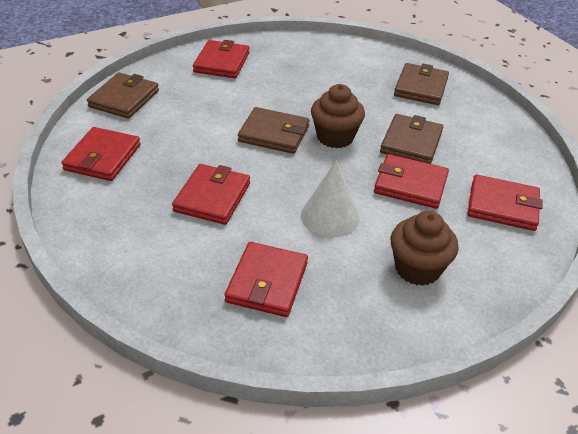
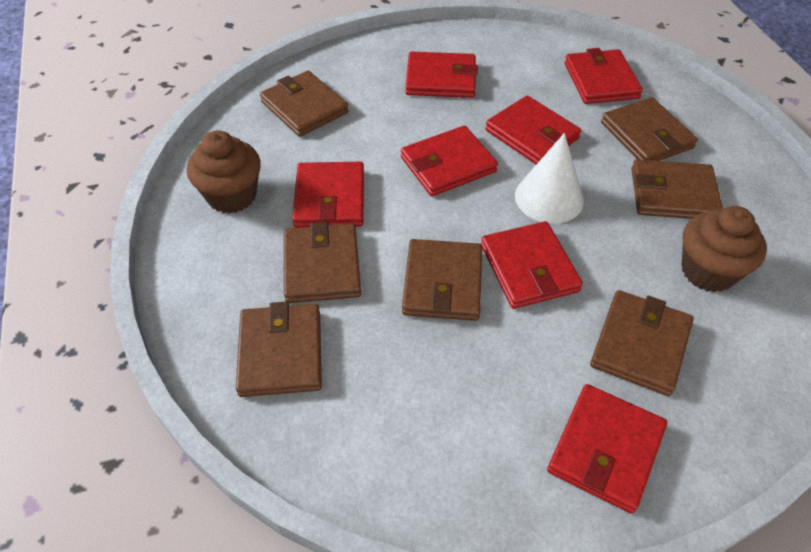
brown wallet: 4 -> 7
red wallet: 6 -> 7

